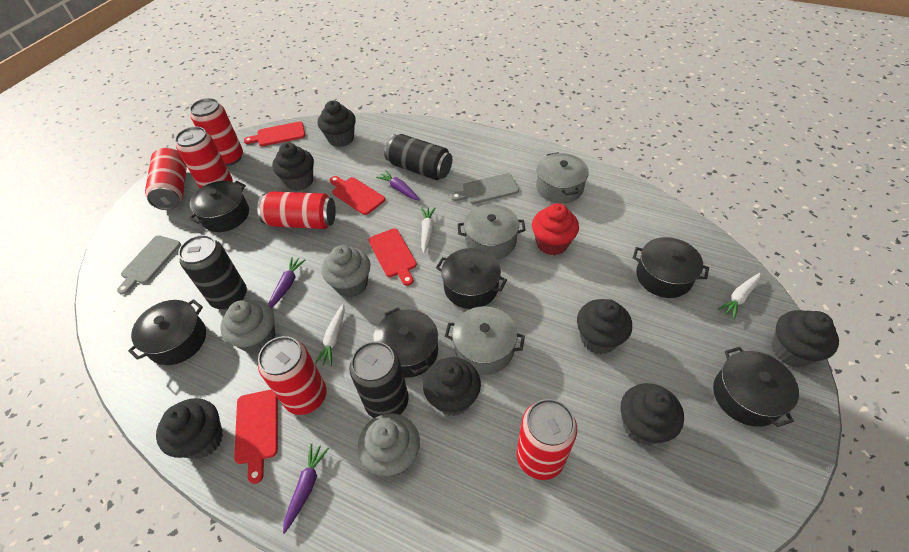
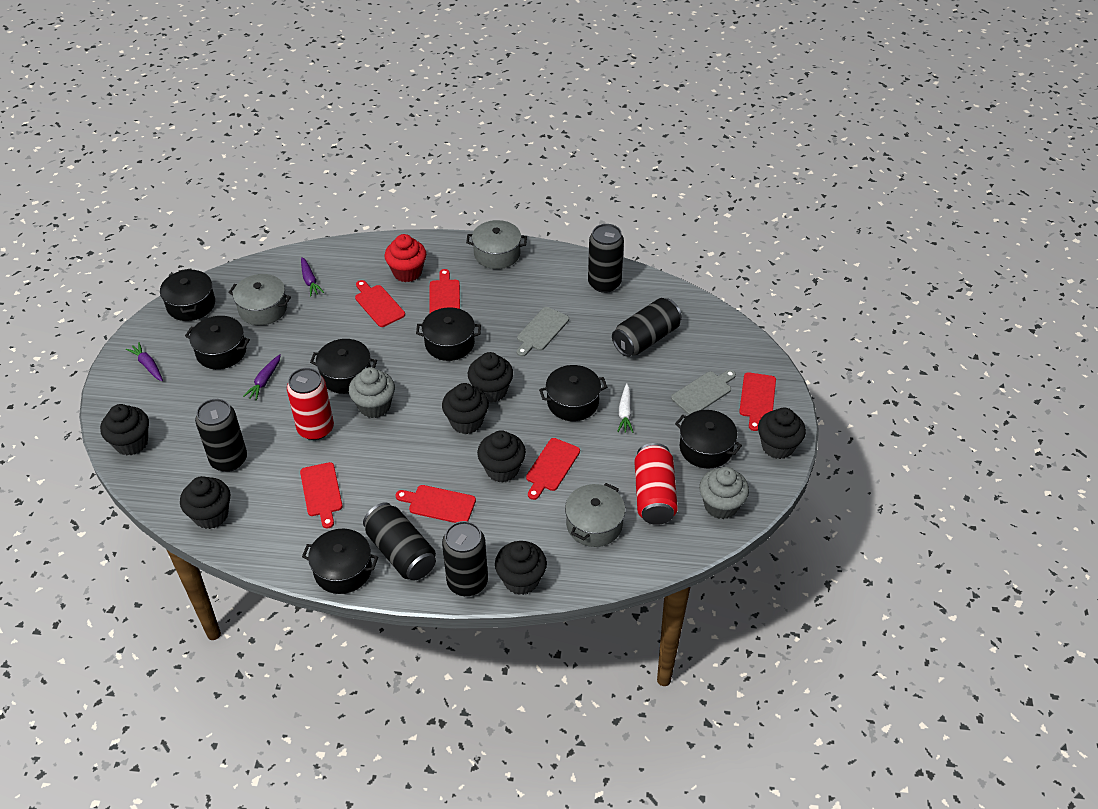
black can: 3 -> 5
black pot: 6 -> 7
grey cupcake: 3 -> 2
red can: 6 -> 2
red cutting board: 4 -> 6
white carrot: 3 -> 1

